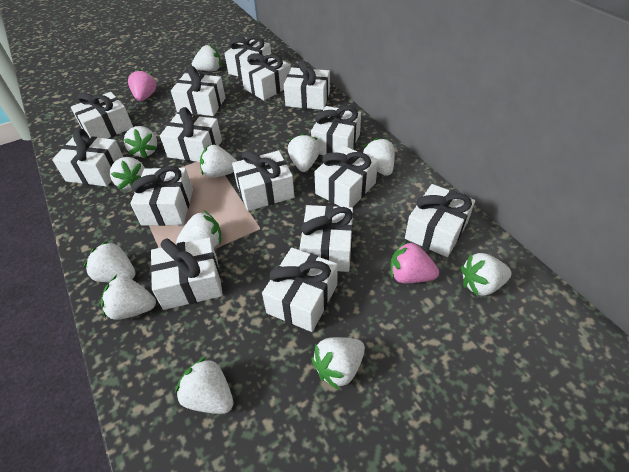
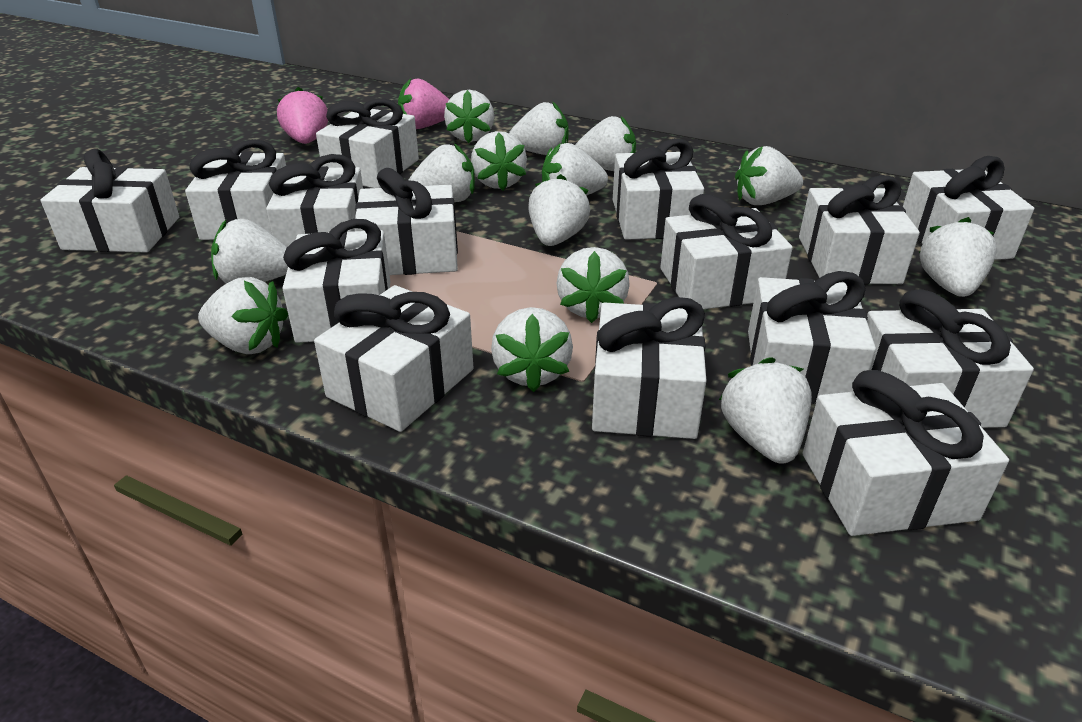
white strawberry: 12 -> 14

